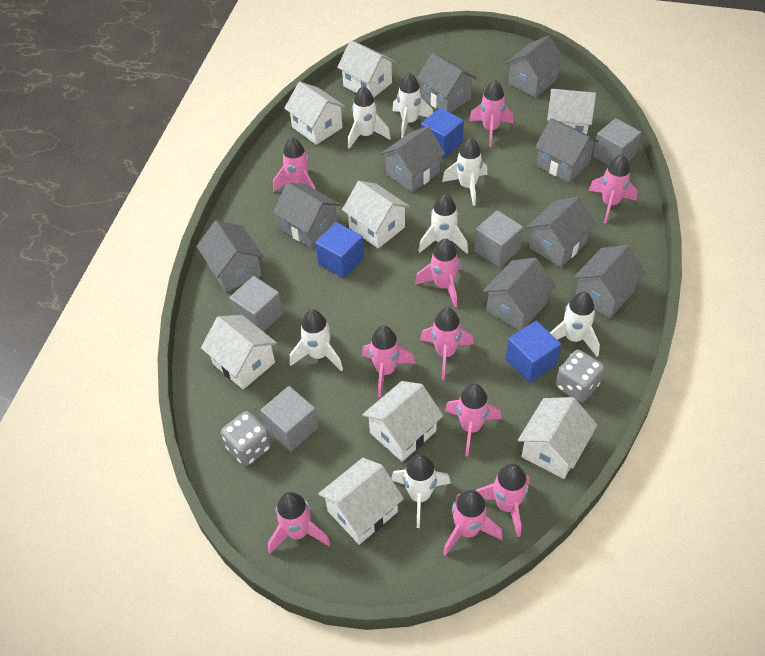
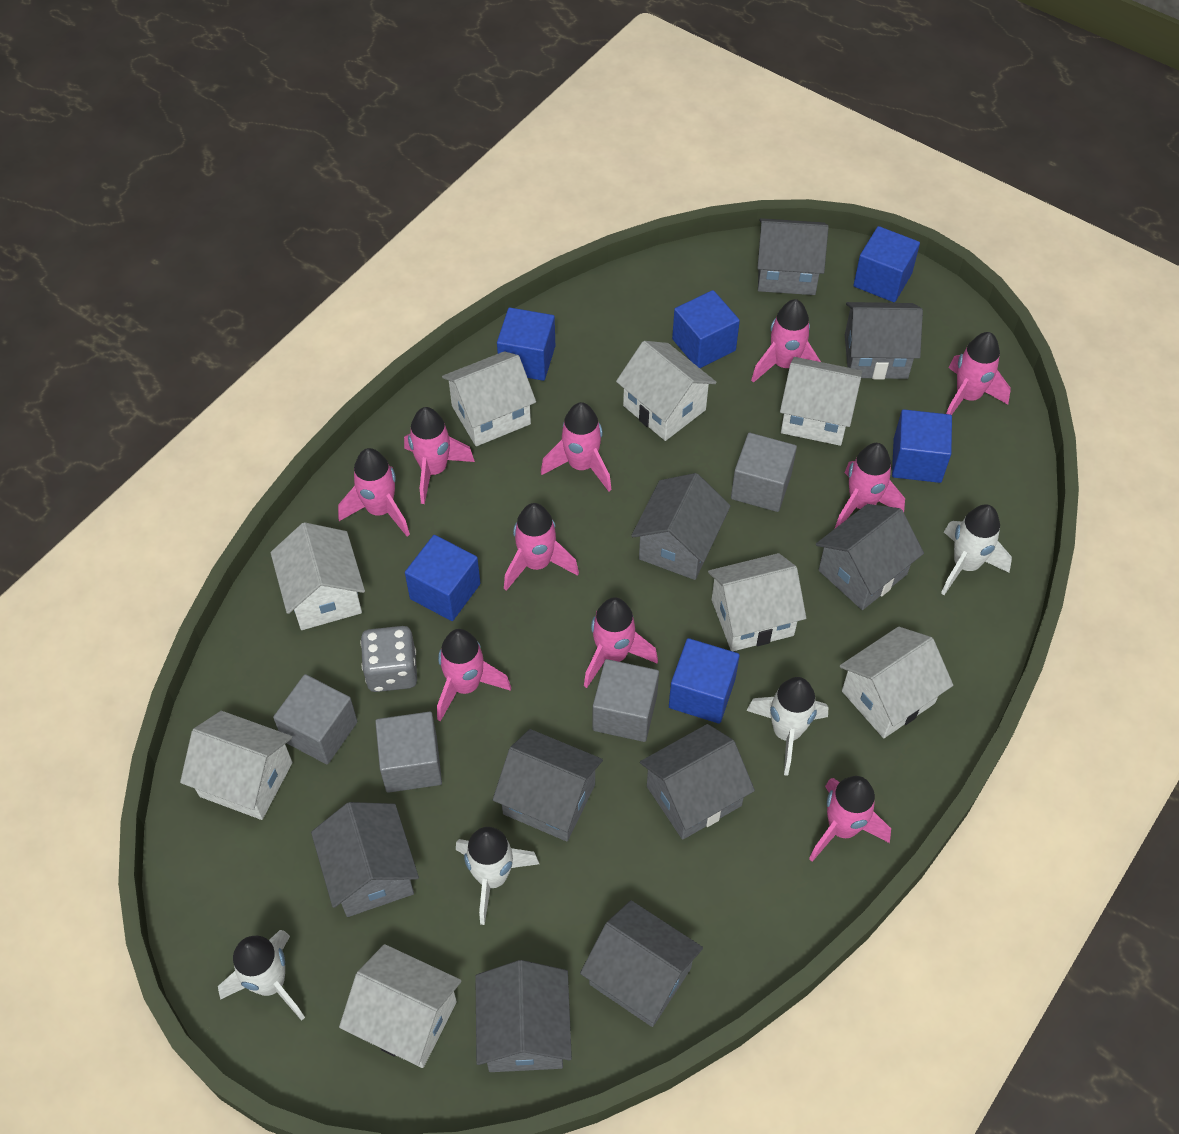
blue cube: 3 -> 6
grey dice: 2 -> 1
white rocket: 7 -> 4

